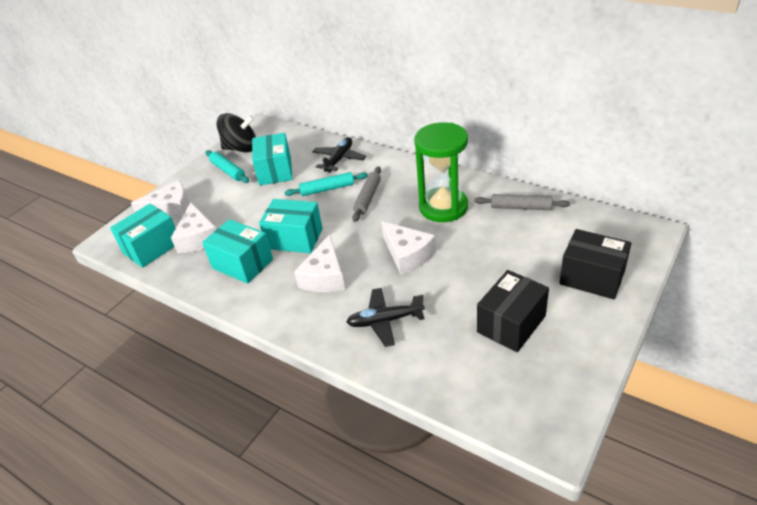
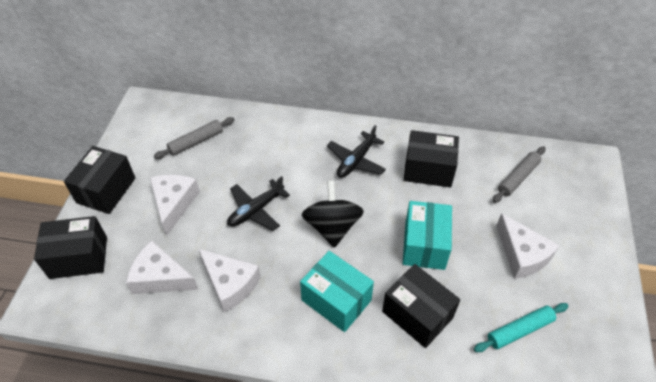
black box: 2 -> 4
green hourglass: 1 -> 0
turquoise box: 4 -> 2
turquoise rolling pin: 2 -> 1

